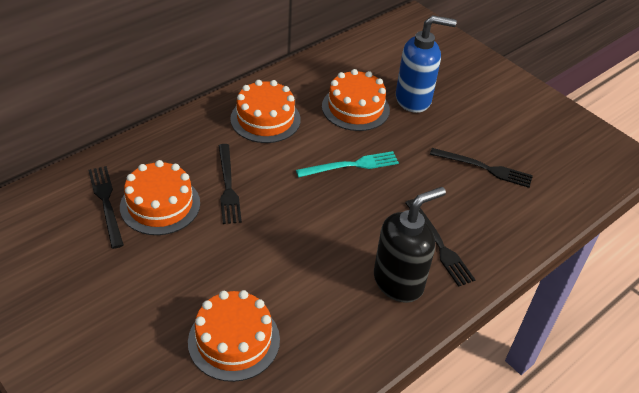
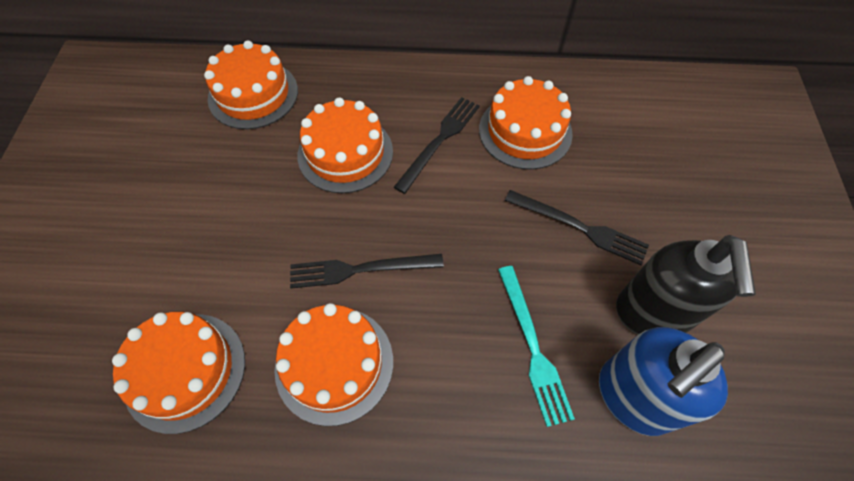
black fork: 4 -> 3
orange cake: 4 -> 5

